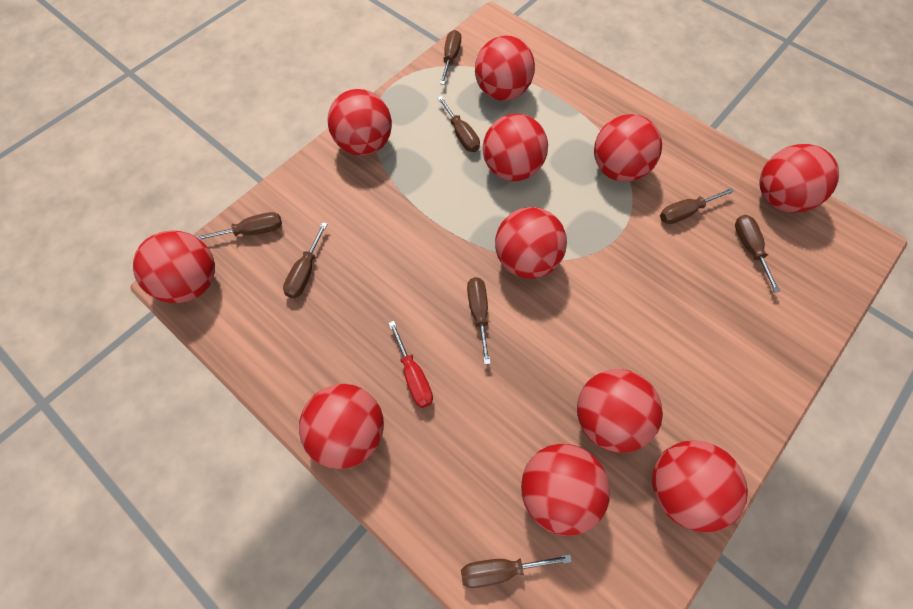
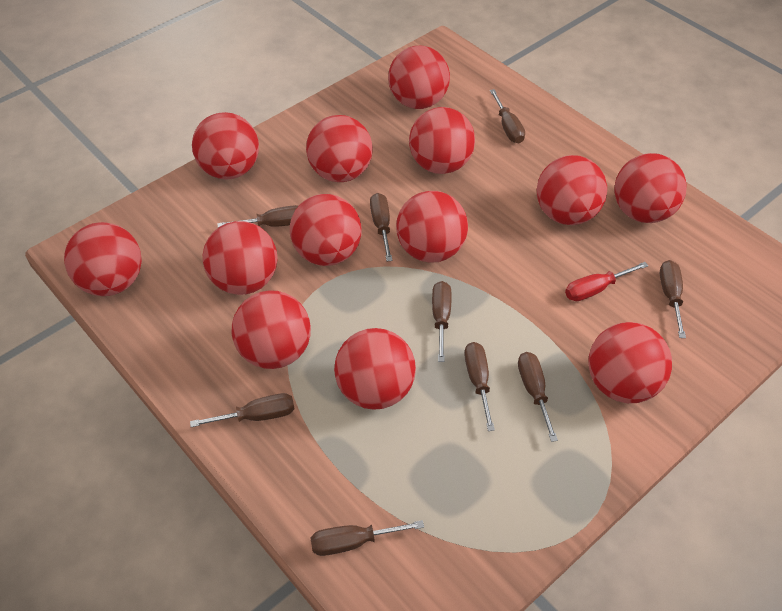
brown screwdriver: 8 -> 9
red ball: 11 -> 13

